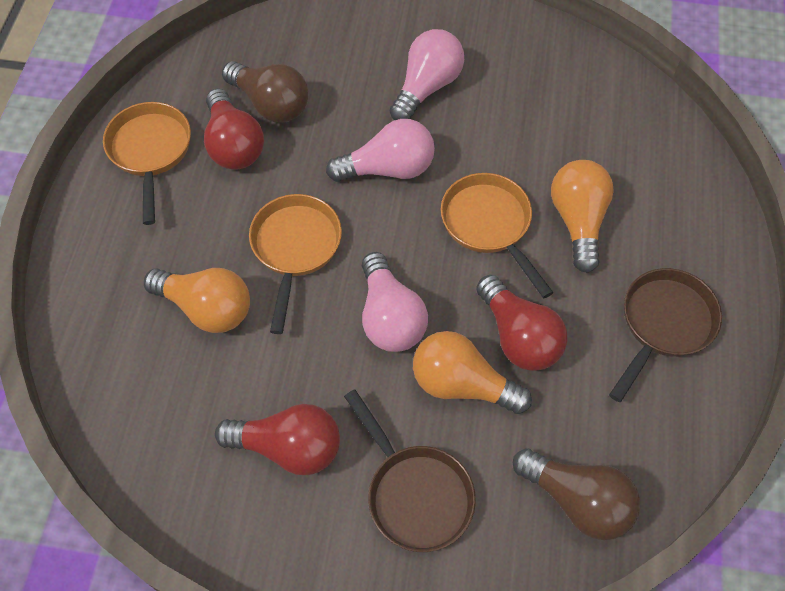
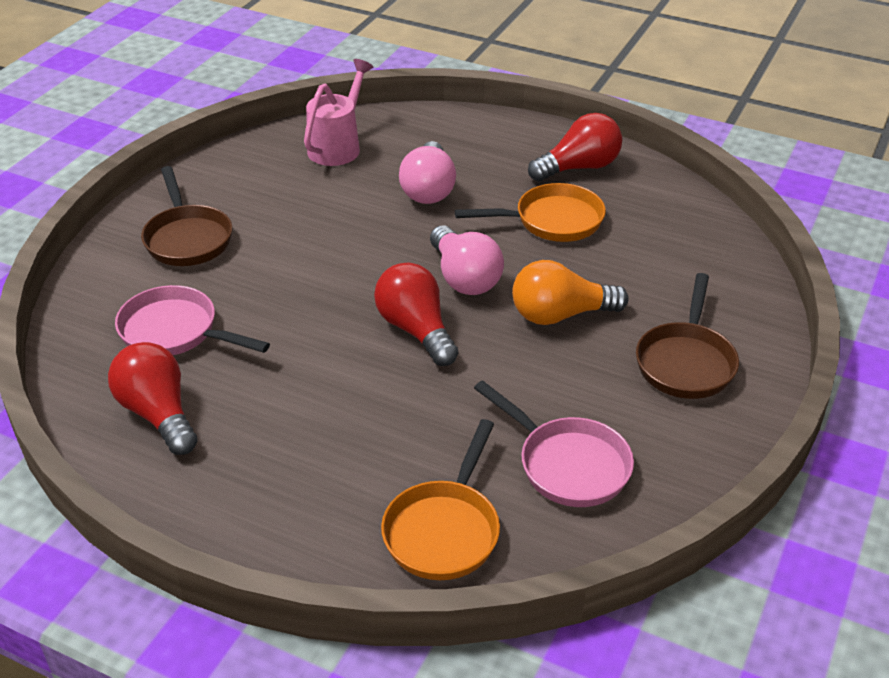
brown light bulb: 2 -> 0
orange light bulb: 3 -> 1
orange pan: 3 -> 2
pink light bulb: 3 -> 2
pink pan: 0 -> 2
pink watering can: 0 -> 1

